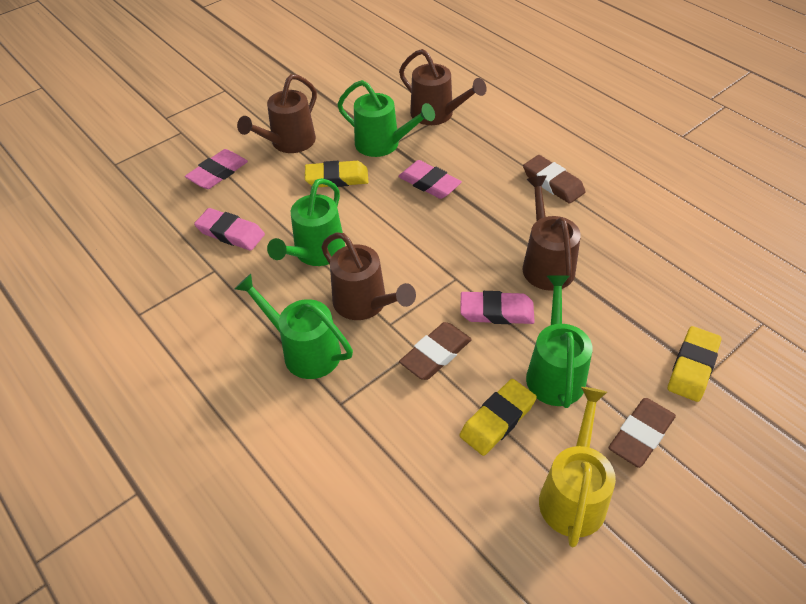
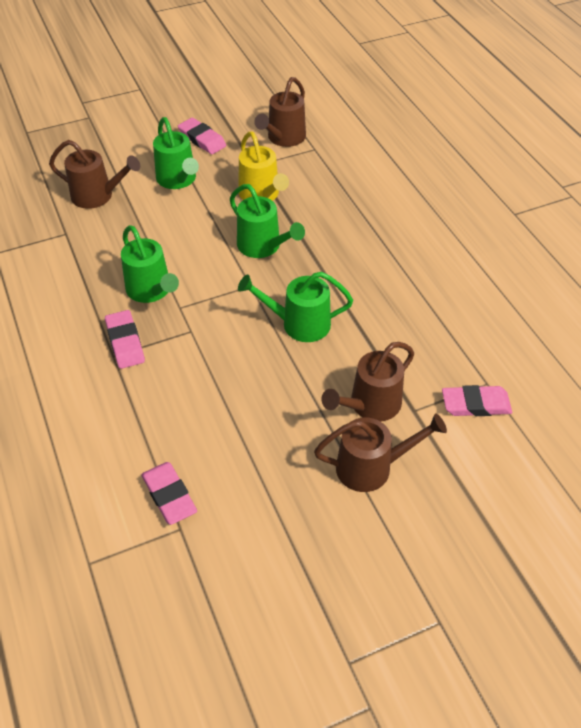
brown eraser: 3 -> 0
yellow eraser: 3 -> 0

